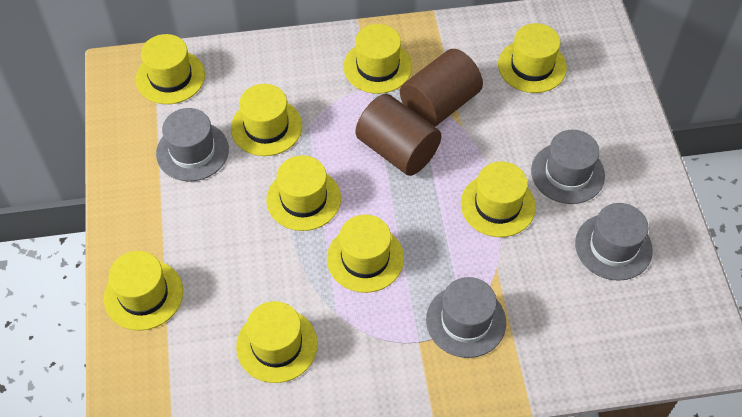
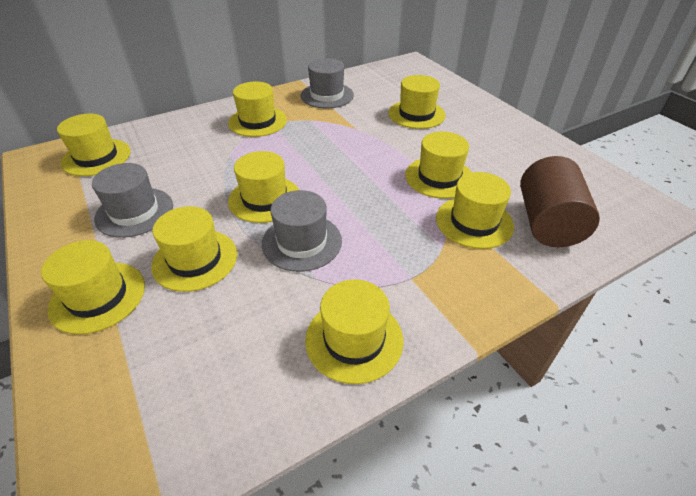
brown cylinder: 2 -> 1
grey hat: 4 -> 3

